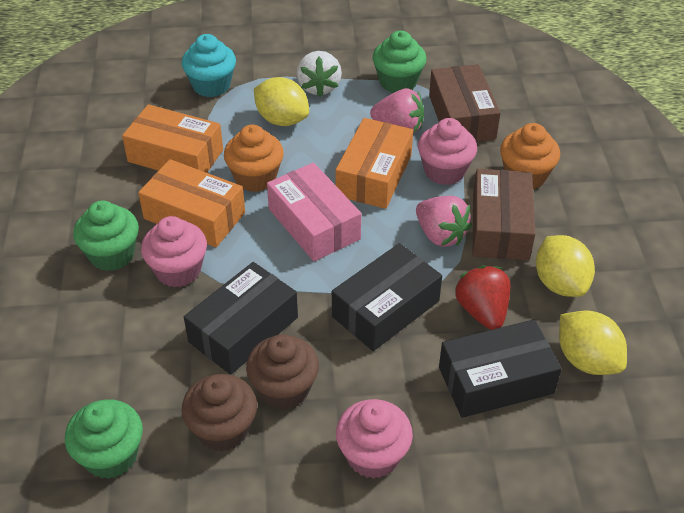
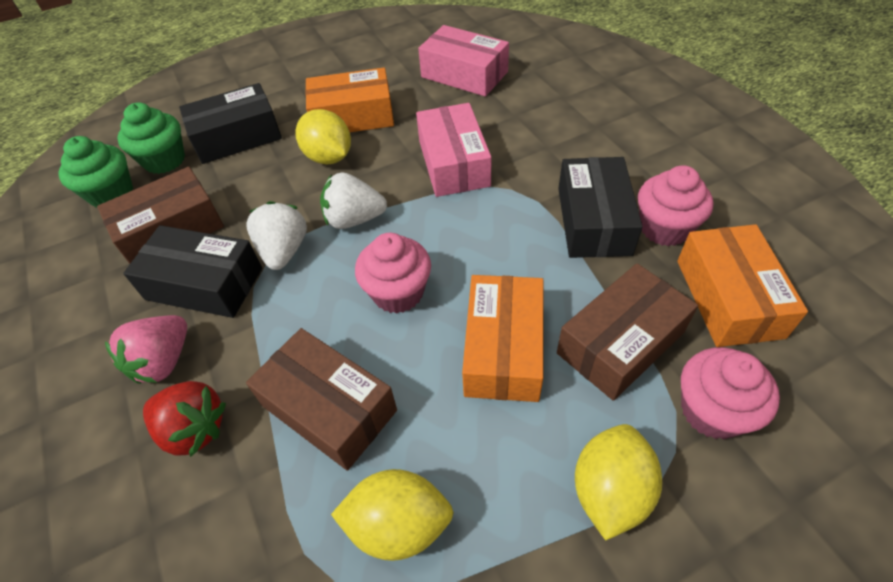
brown box: 2 -> 3
brown cupcake: 2 -> 0
green cupcake: 3 -> 2
orange cupcake: 2 -> 0
pink box: 1 -> 2
pink strawberry: 2 -> 1
turquoise cupcake: 1 -> 0
white strawberry: 1 -> 2

